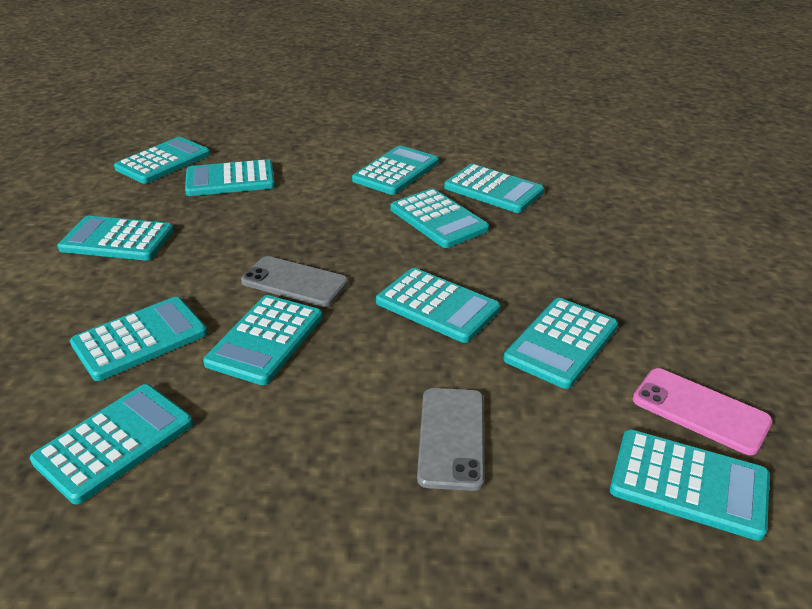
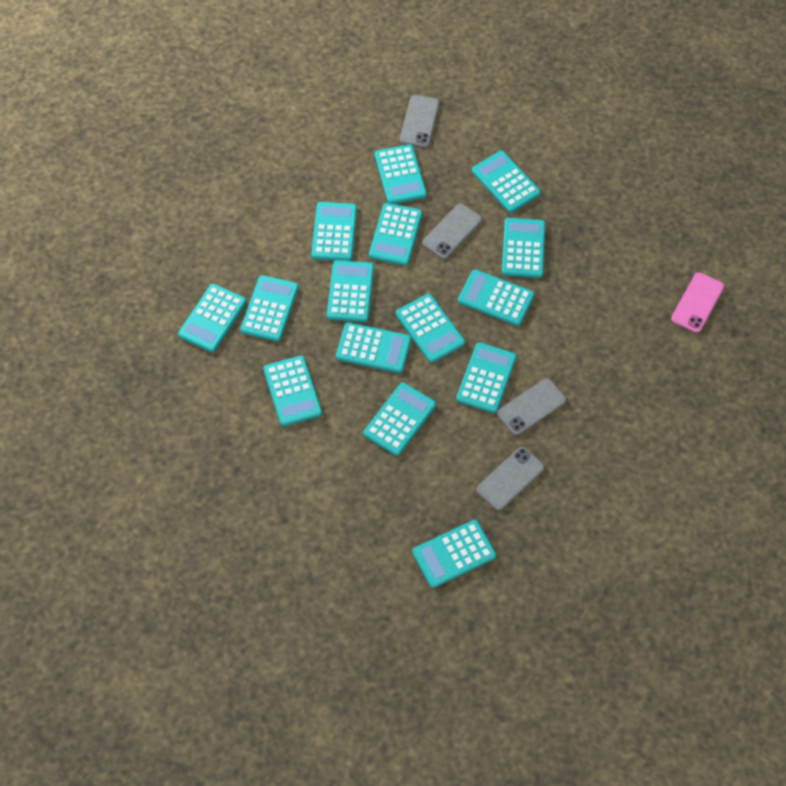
grey phone: 2 -> 4
turquoise calculator: 12 -> 15

